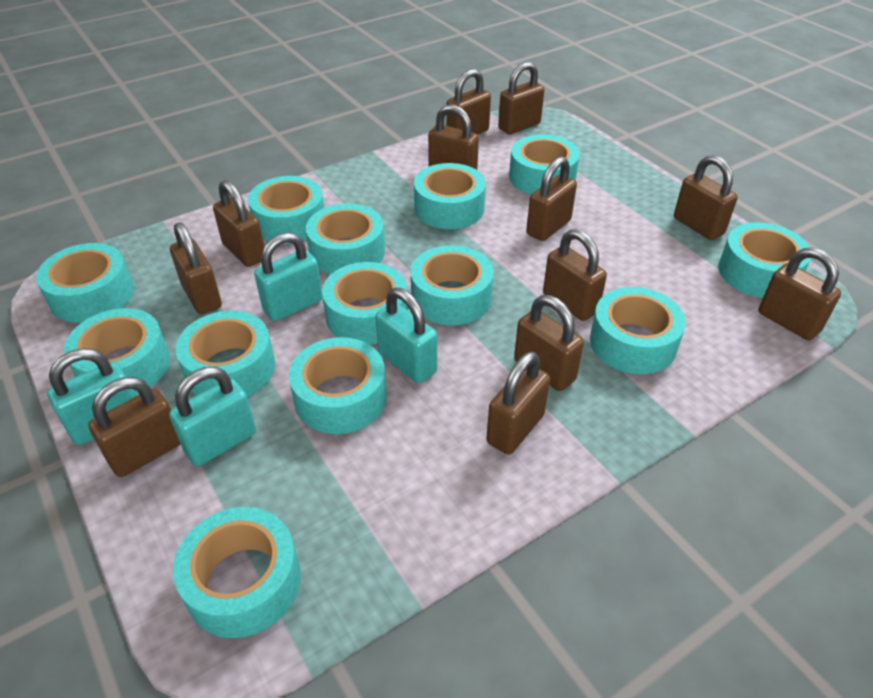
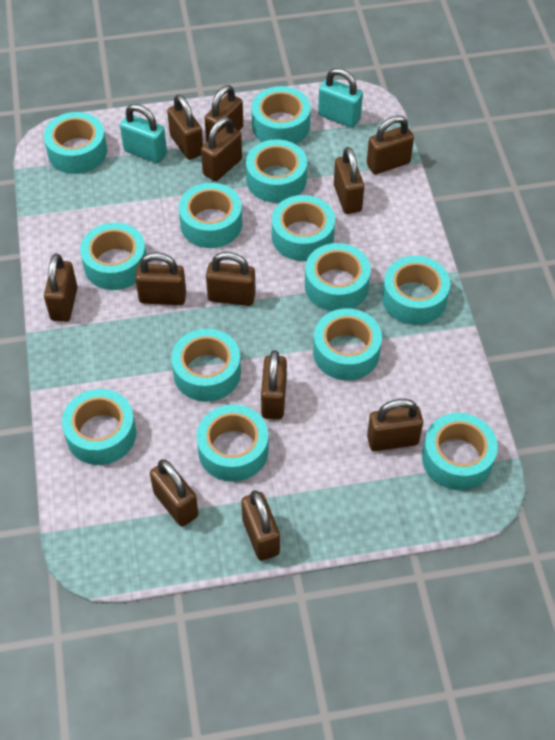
turquoise padlock: 4 -> 2

